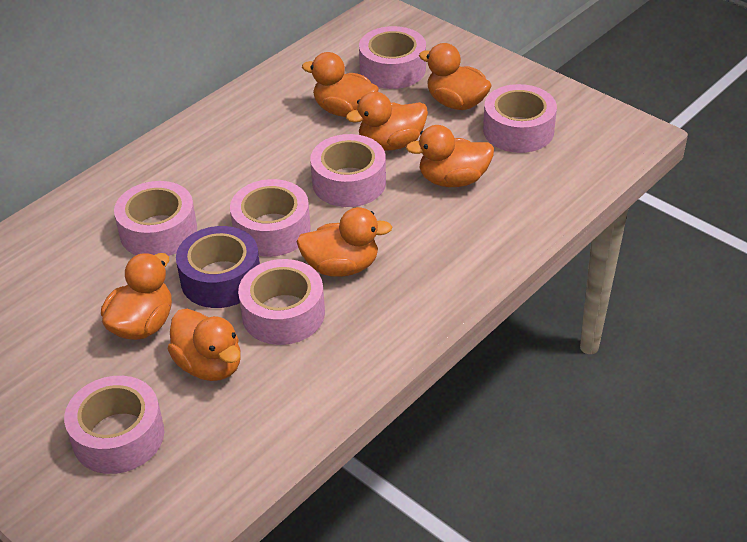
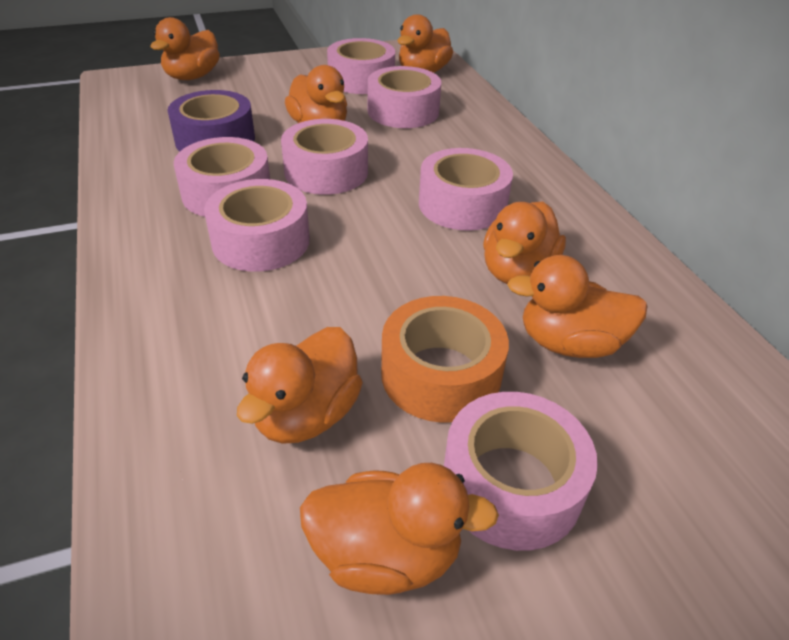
orange tape: 0 -> 1

